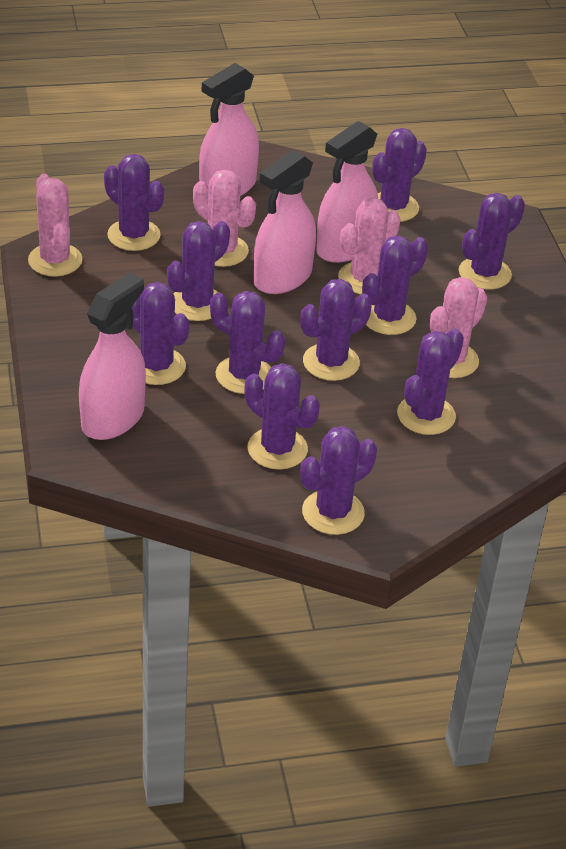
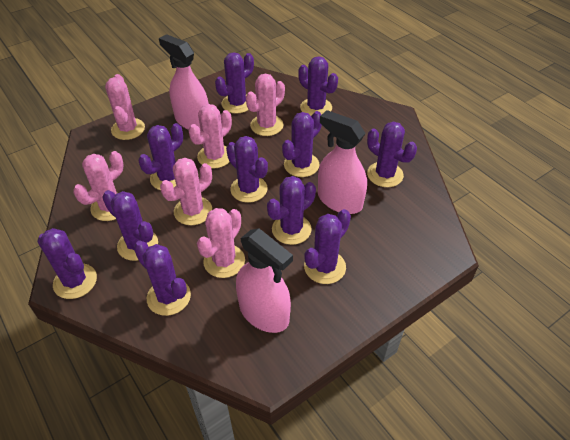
pink cactus: 4 -> 6
pink spray bottle: 4 -> 3

